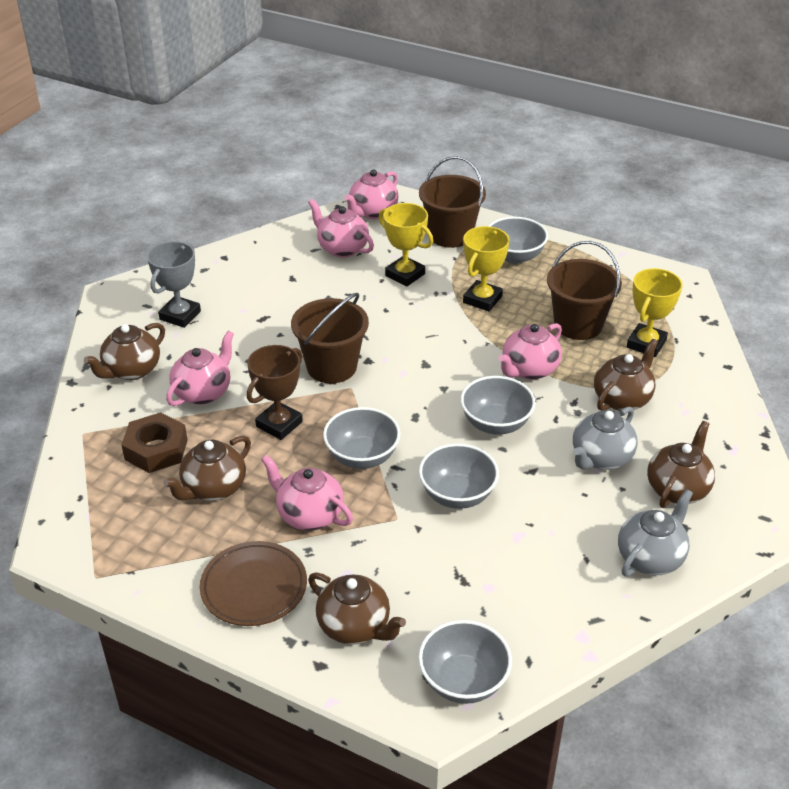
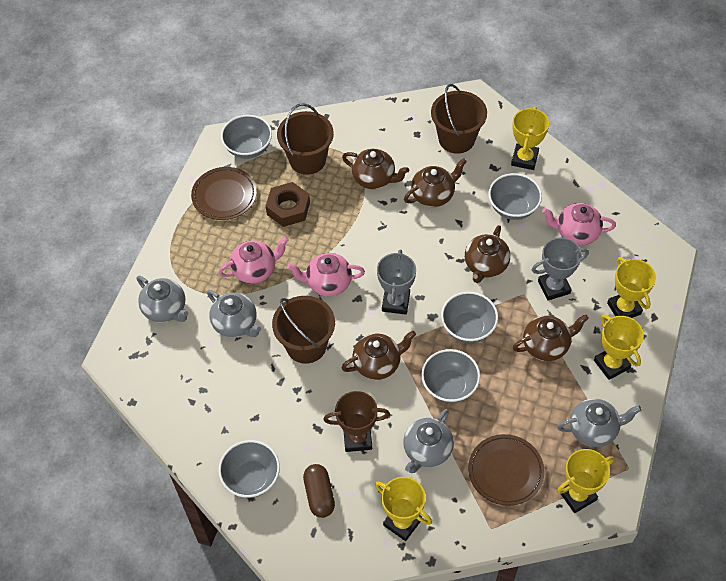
brown capsule: 0 -> 1
brown plate: 1 -> 2
grey teapot: 2 -> 4
grey trophy: 1 -> 2
pink teapot: 5 -> 3
yellow trophy: 3 -> 5

